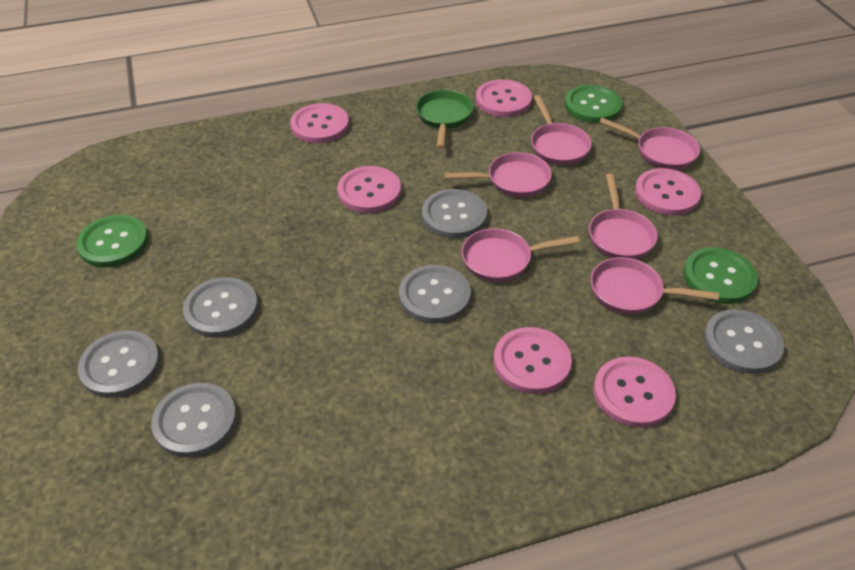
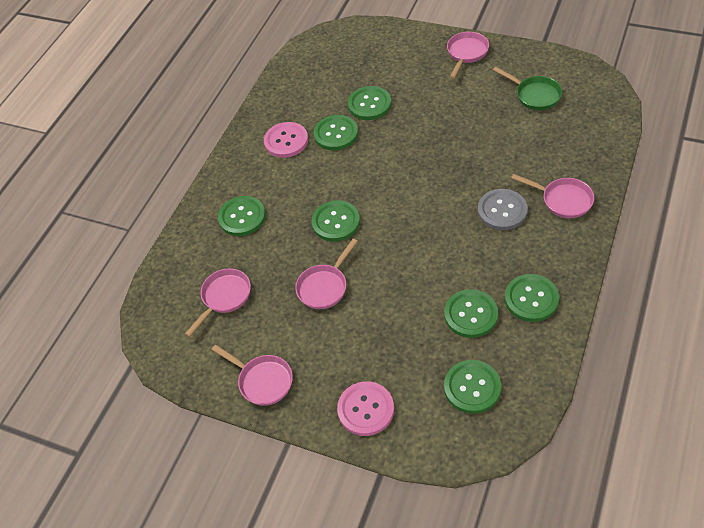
green button: 3 -> 7
grey button: 6 -> 1
pink button: 6 -> 2
pink pan: 6 -> 5

